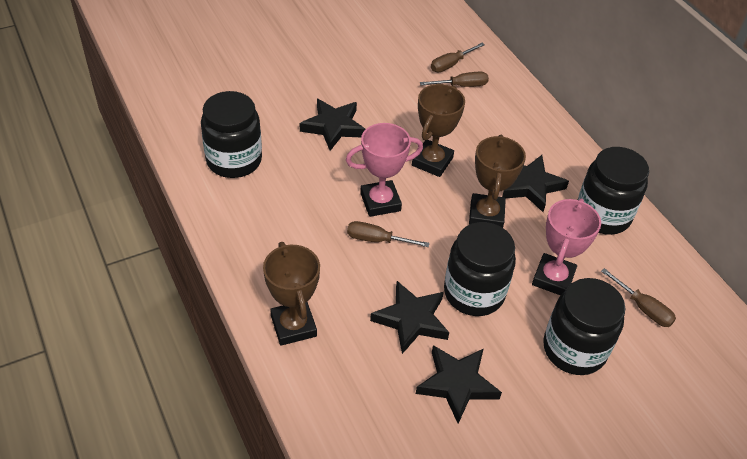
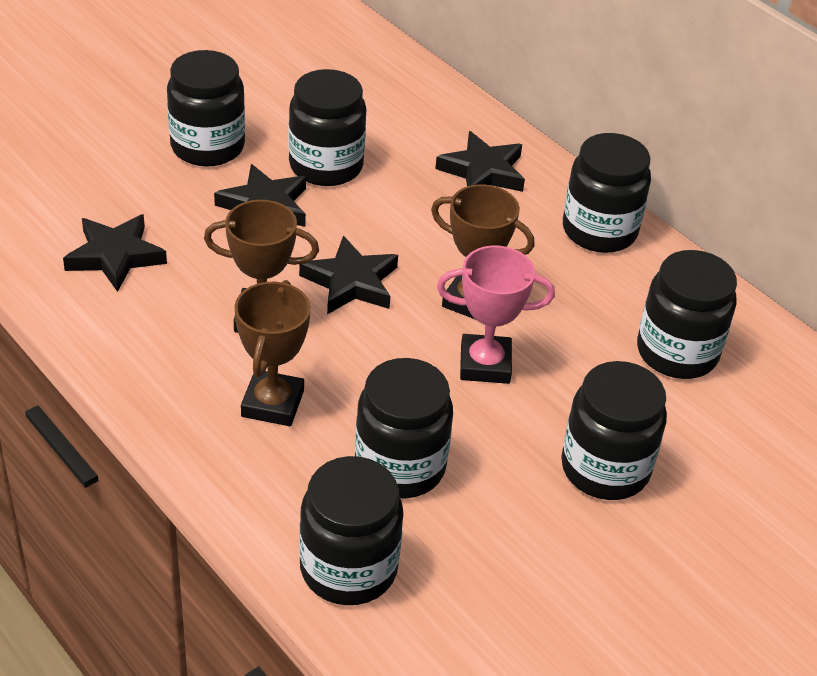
black jar: 4 -> 7
brown screwdriver: 4 -> 0
pink trophy: 2 -> 1

